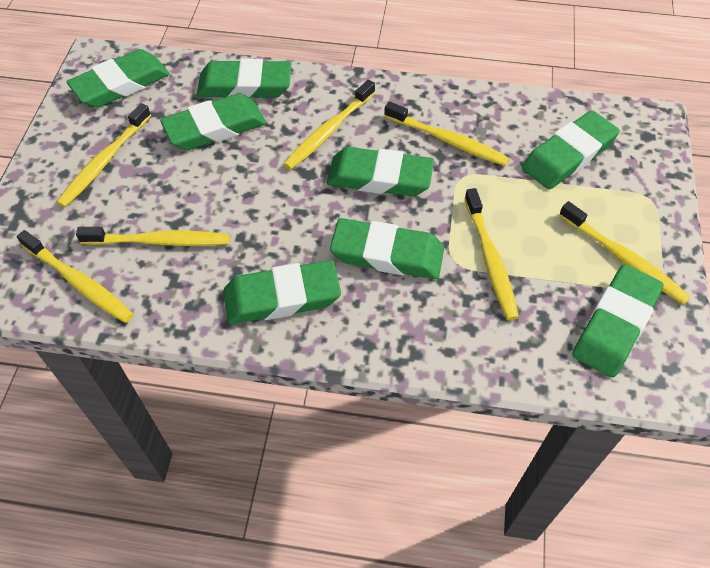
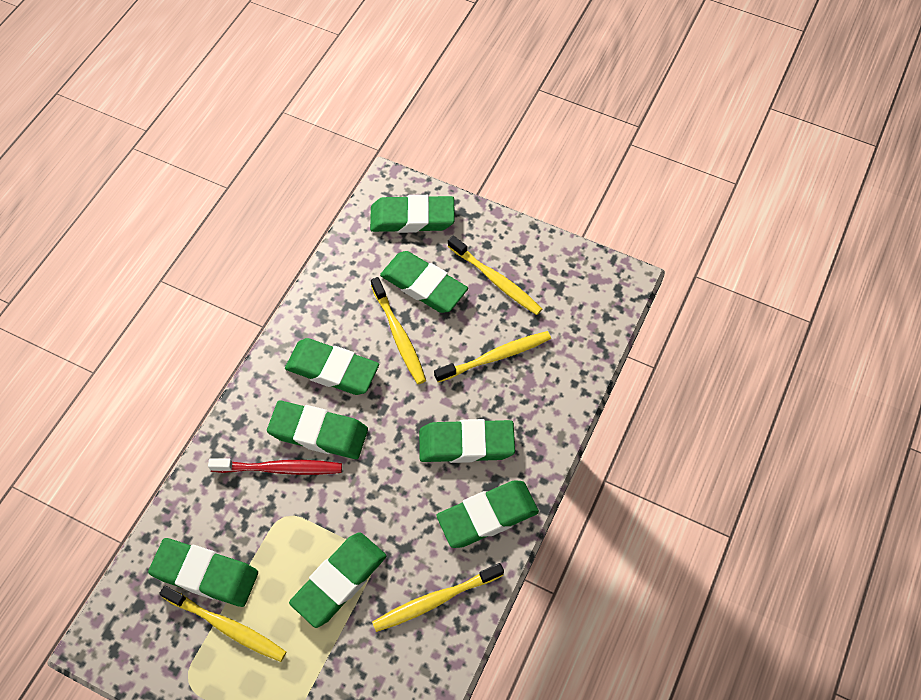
red toothbrush: 0 -> 1
yellow toothbrush: 7 -> 5

